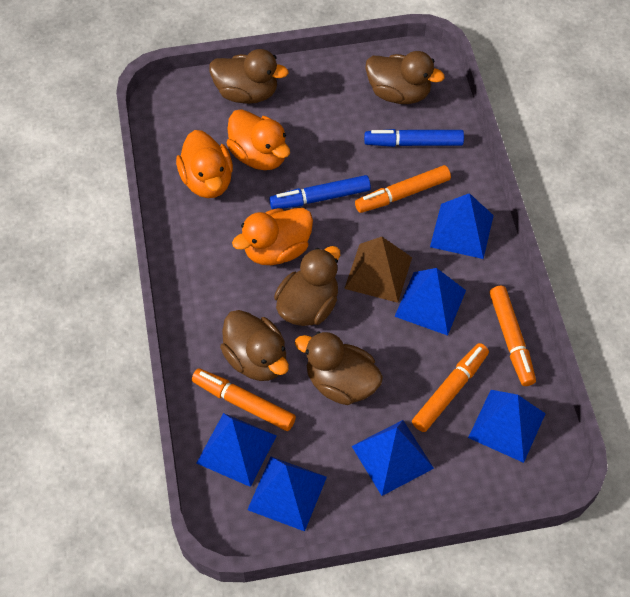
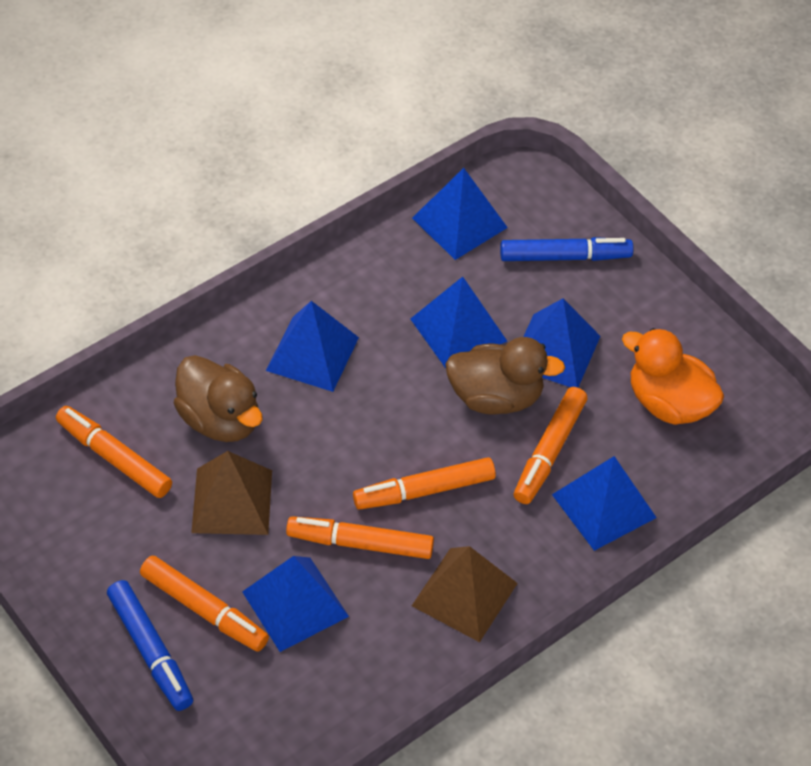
brown duck: 5 -> 2
brown pyramid: 1 -> 2
orange duck: 3 -> 1
orange marker: 4 -> 5

